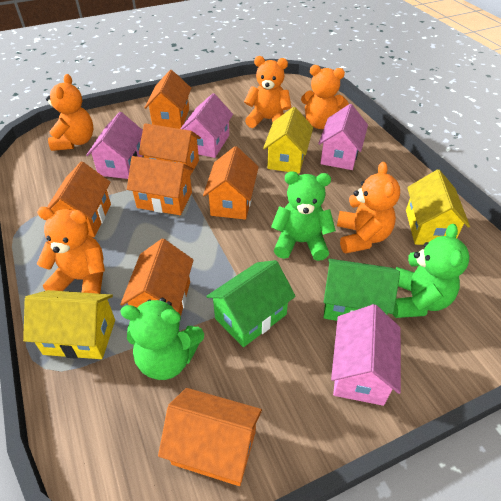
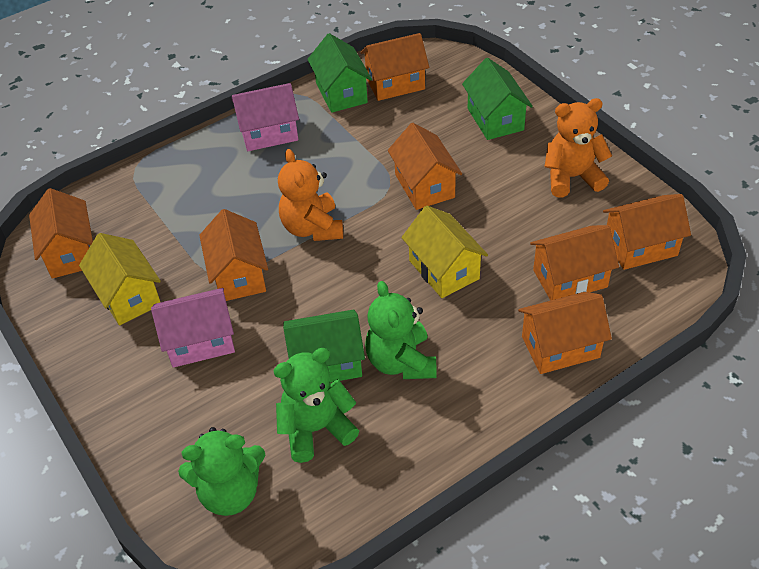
green house: 2 -> 3
orange teddy bear: 5 -> 2
pink house: 4 -> 2
yellow house: 3 -> 2

